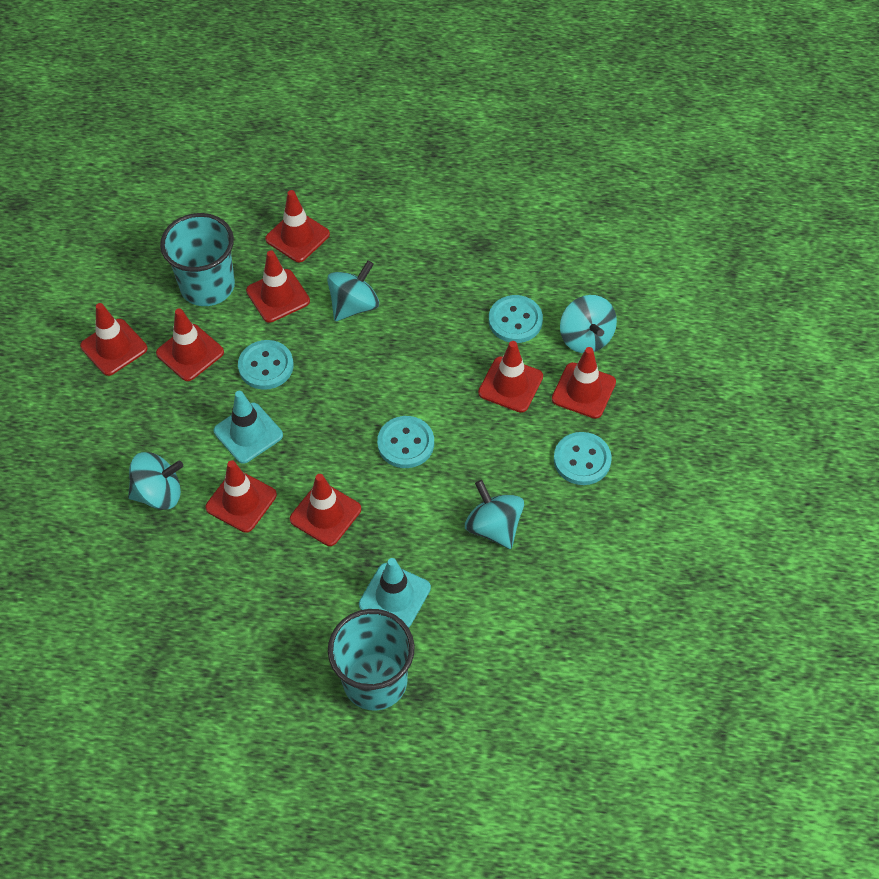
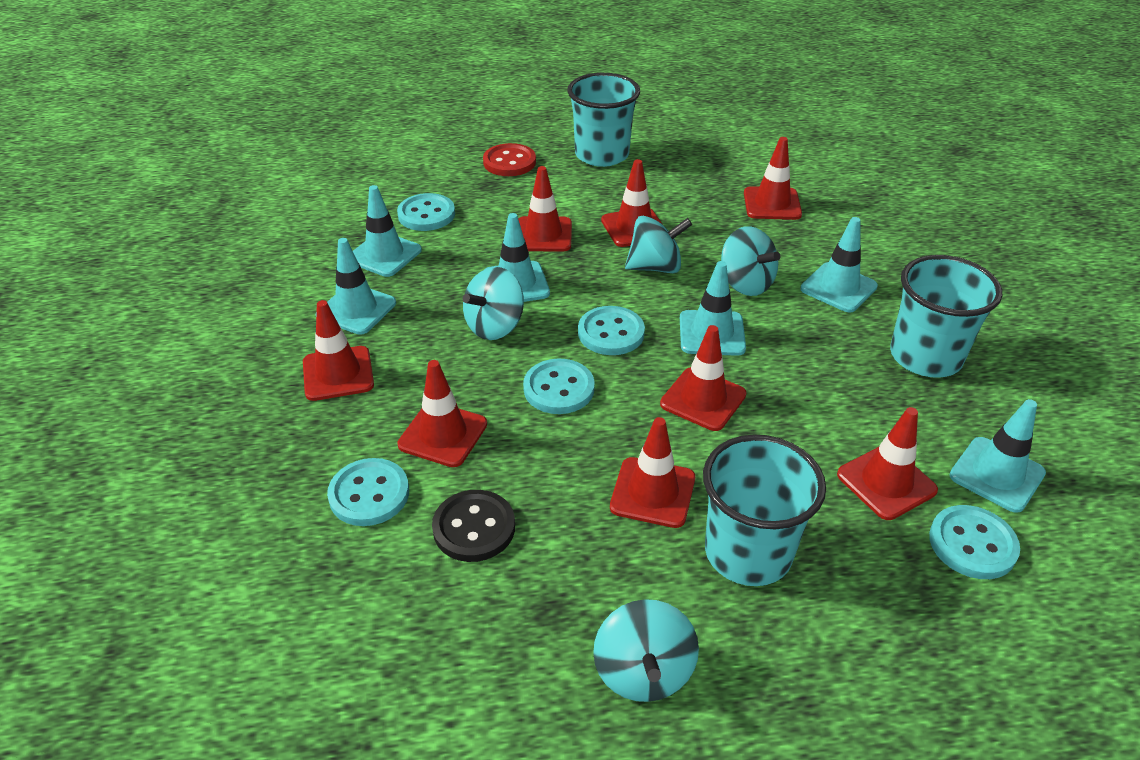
black button: 0 -> 1
red button: 0 -> 1
turquoise button: 4 -> 5
turquoise cup: 2 -> 3
turquoise traffic cone: 2 -> 6

